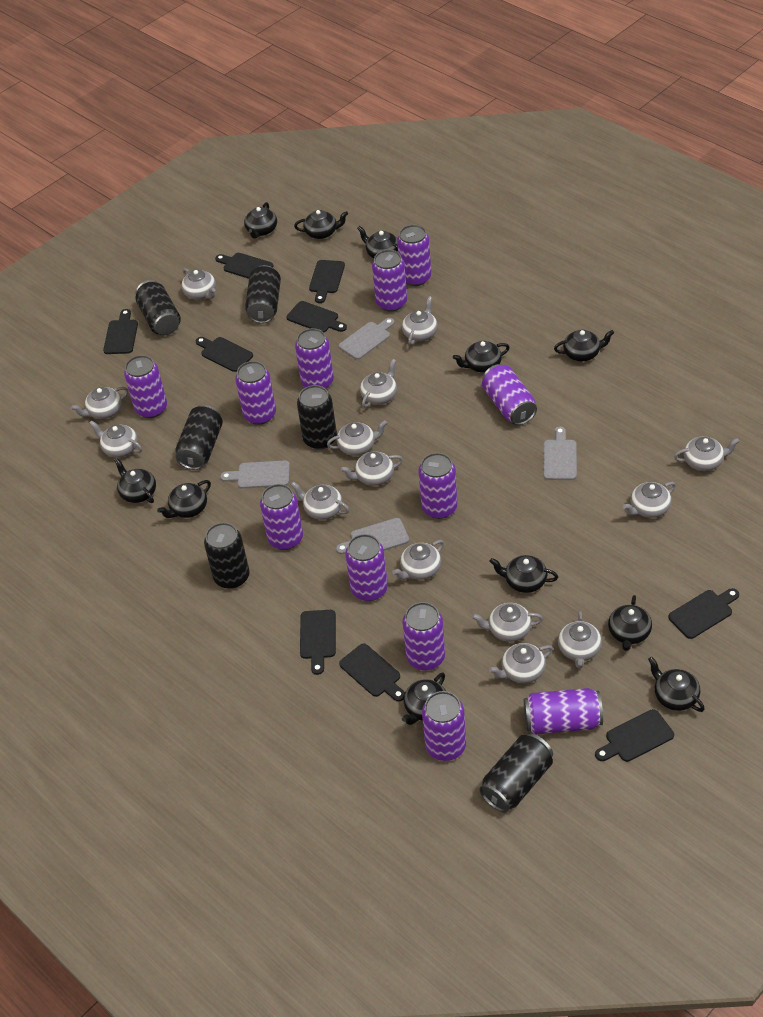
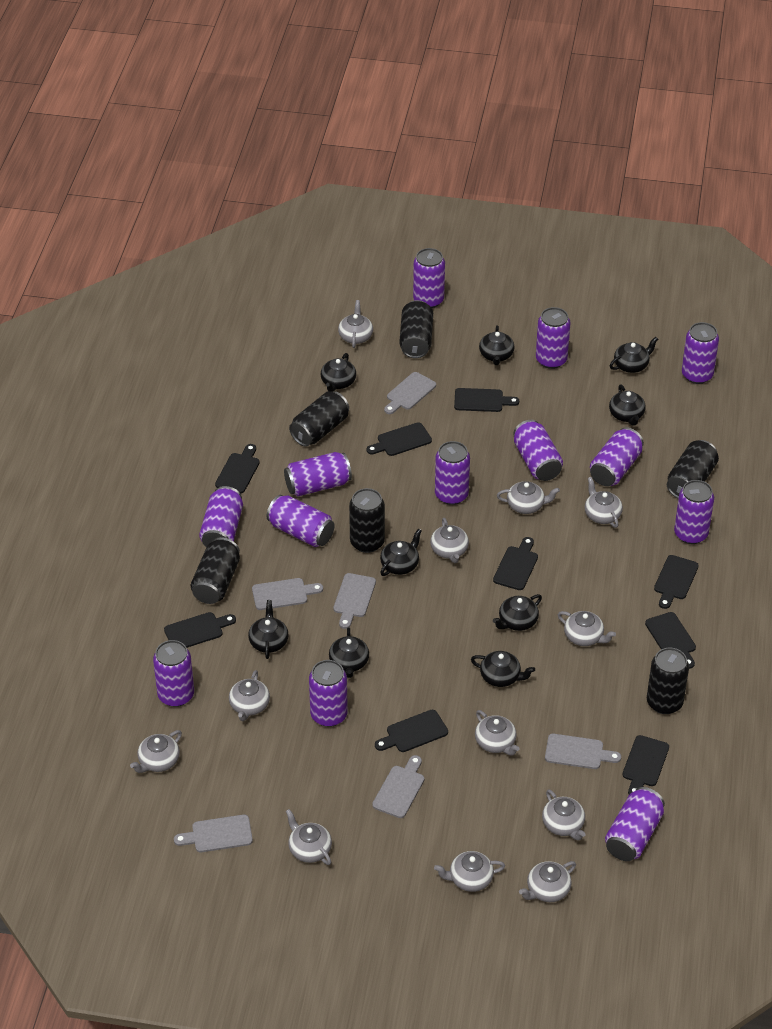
black teapot: 11 -> 9
grey cutting board: 4 -> 6
grey teapot: 14 -> 12
purple can: 12 -> 13

